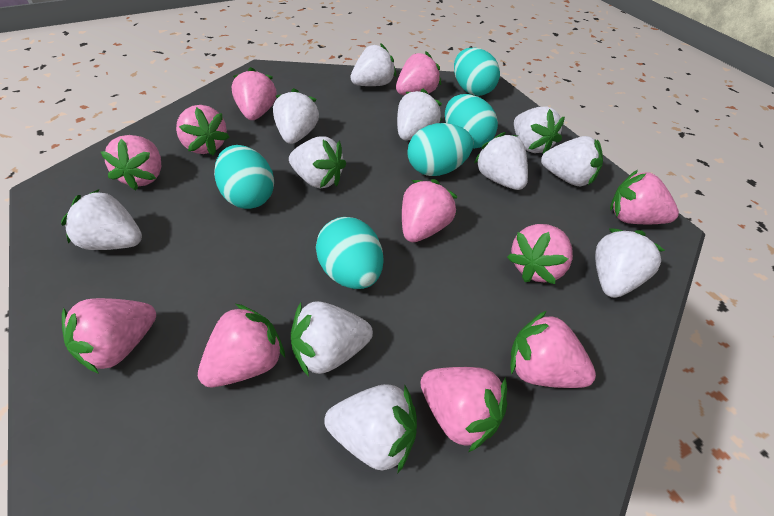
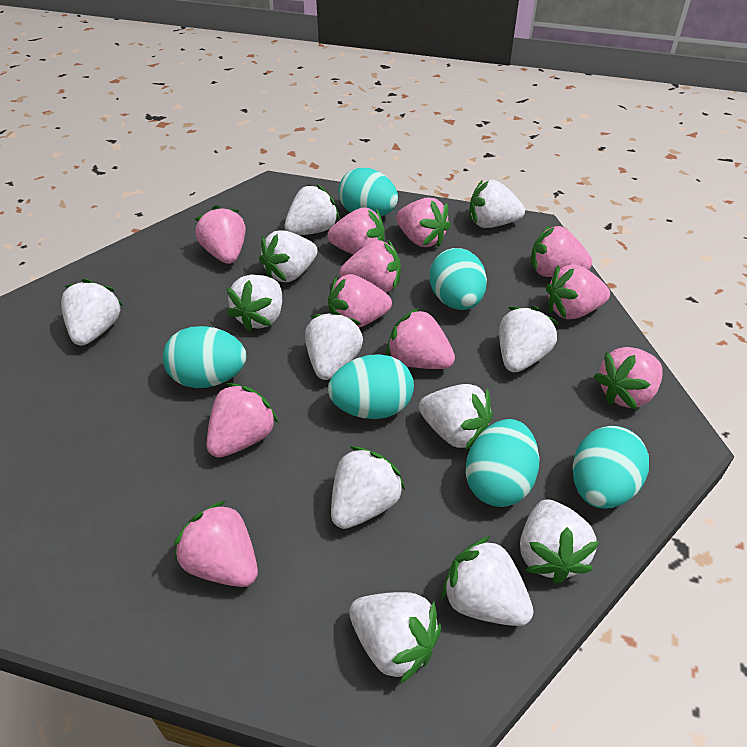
turquoise egg: 5 -> 6
white strawberry: 11 -> 12

